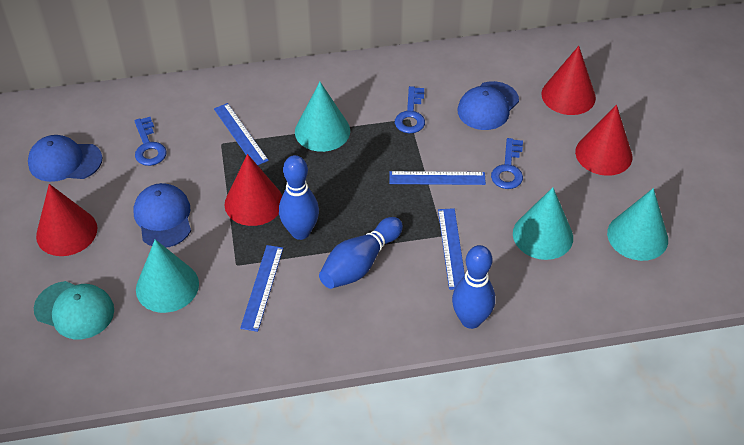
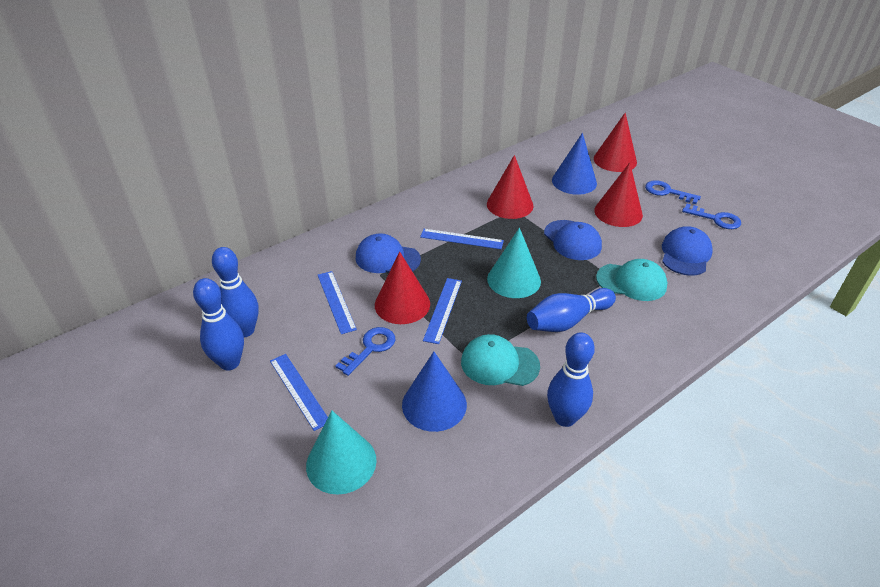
blue bowling pin: 3 -> 4
blue cone: 0 -> 2
turquoise cap: 1 -> 2
turquoise cone: 4 -> 2

